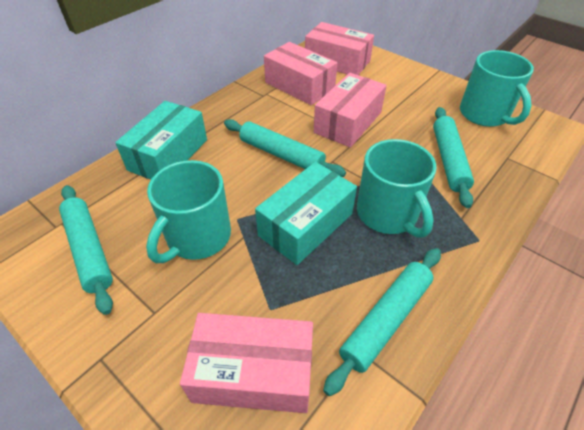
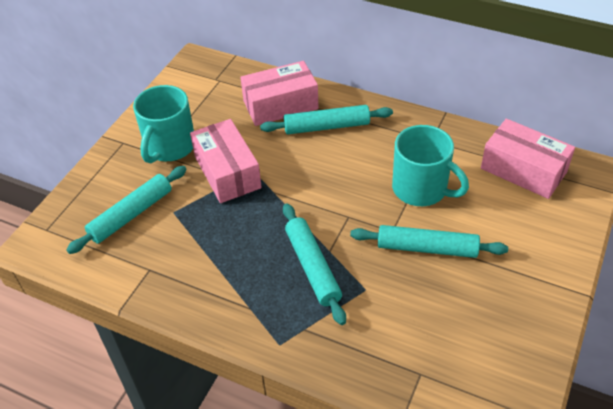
pink box: 4 -> 3
turquoise box: 2 -> 0
turquoise mug: 3 -> 2

